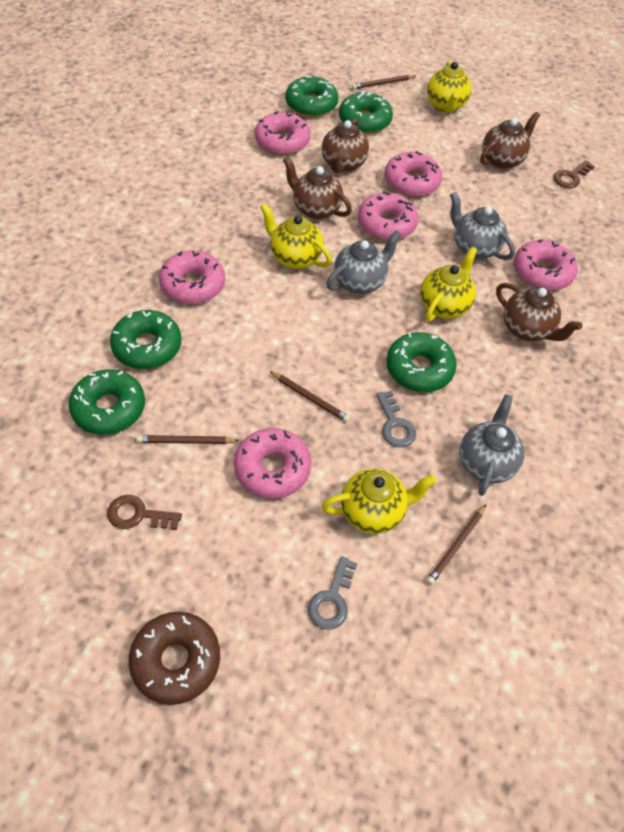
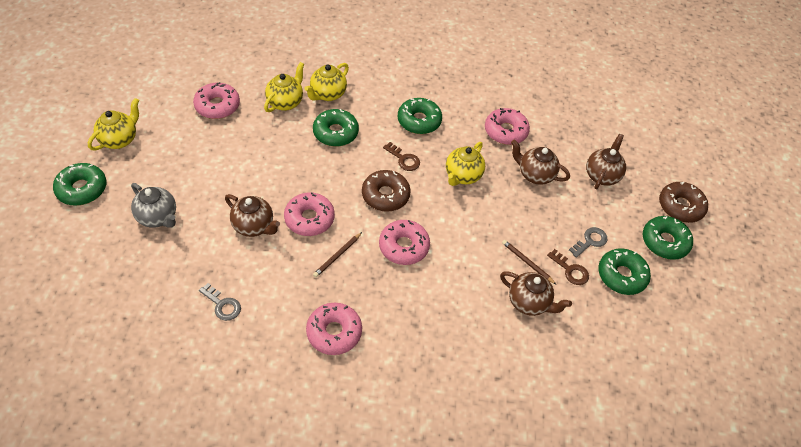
brown donut: 1 -> 2
brown pencil: 4 -> 2
grey teapot: 3 -> 1
pink donut: 6 -> 5

